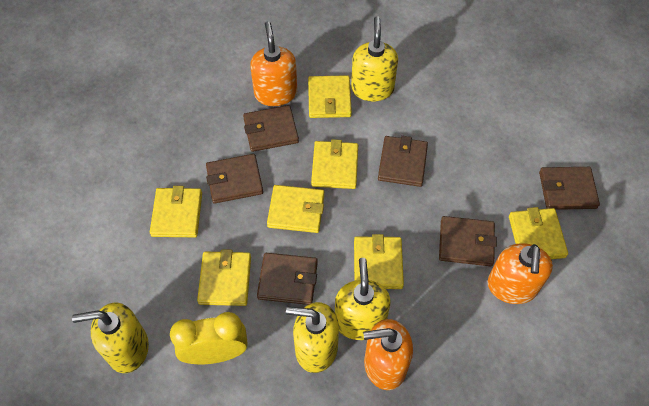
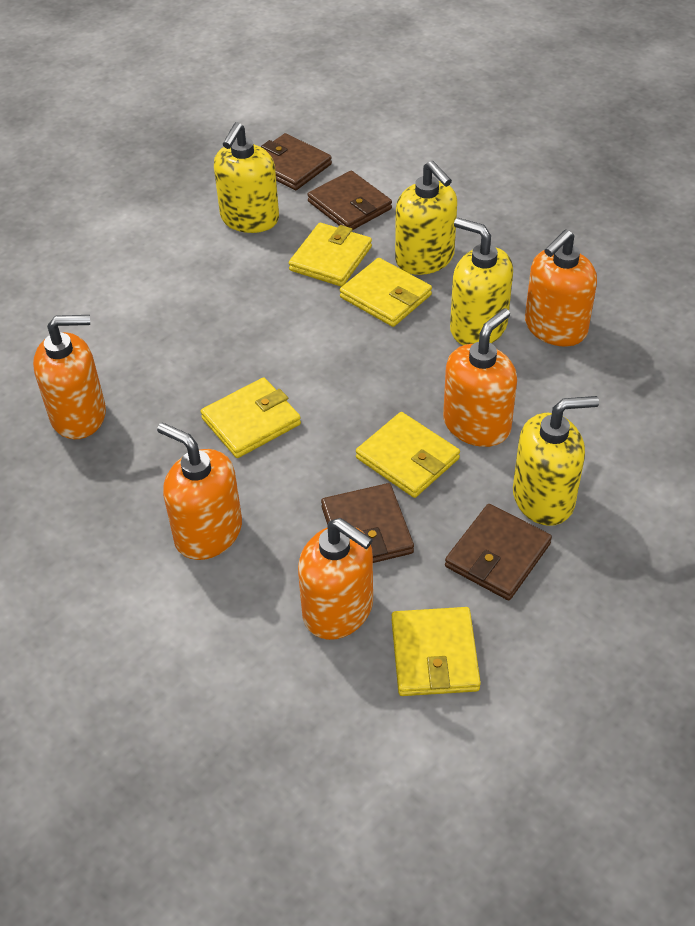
brown wallet: 6 -> 4
orange soap dispenser: 3 -> 5
yellow clock: 1 -> 0
yellow wallet: 7 -> 5

